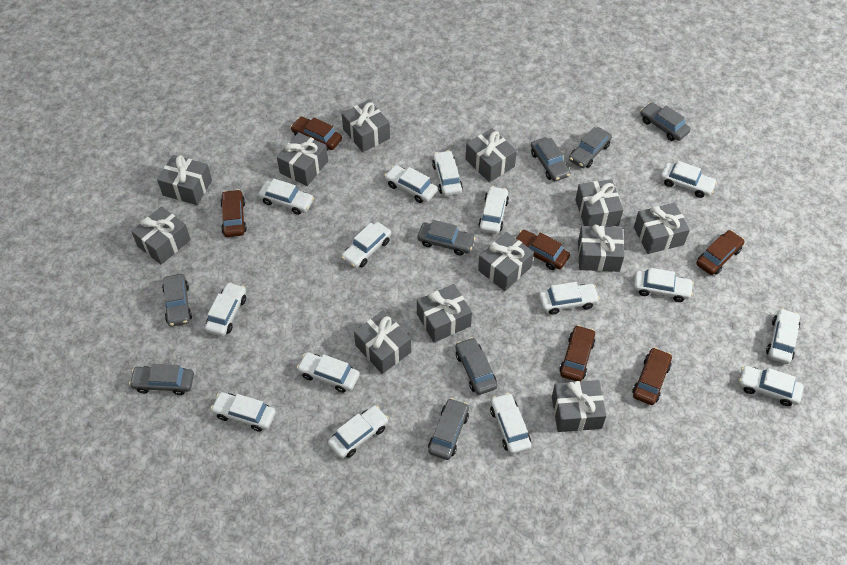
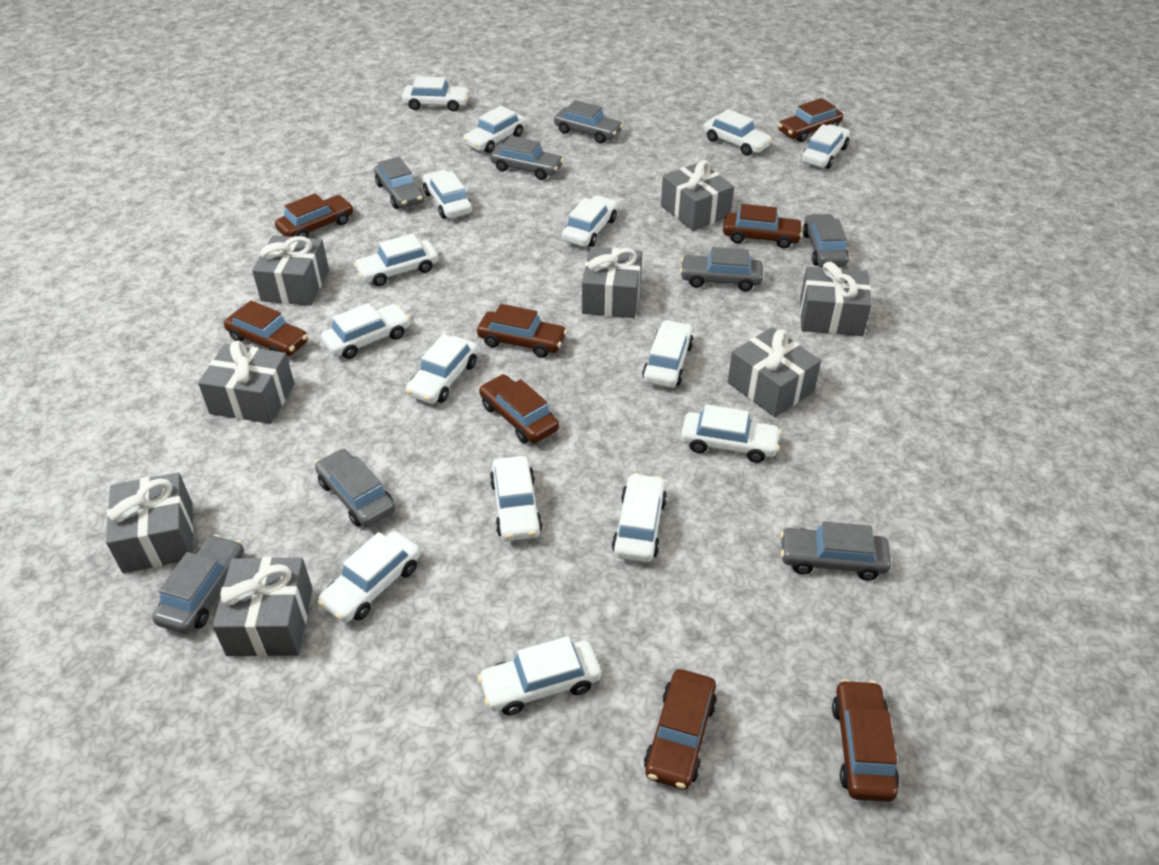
brown car: 6 -> 8
grey gift: 12 -> 8

